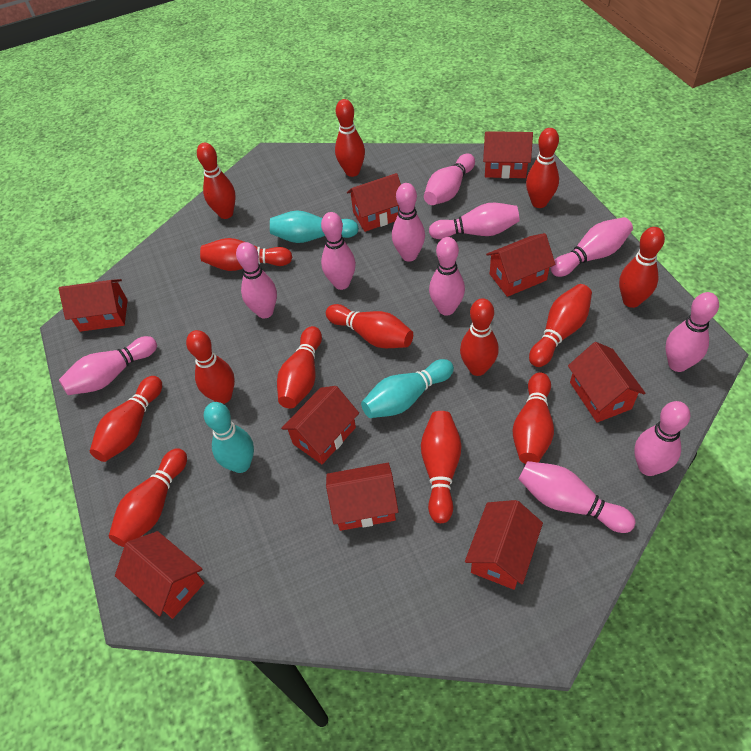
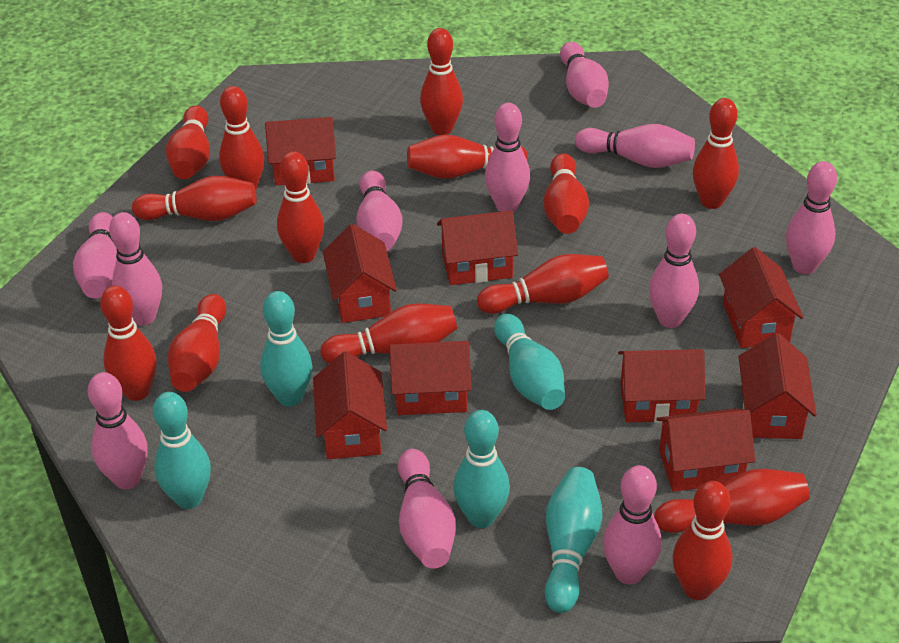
turquoise bowling pin: 3 -> 5

